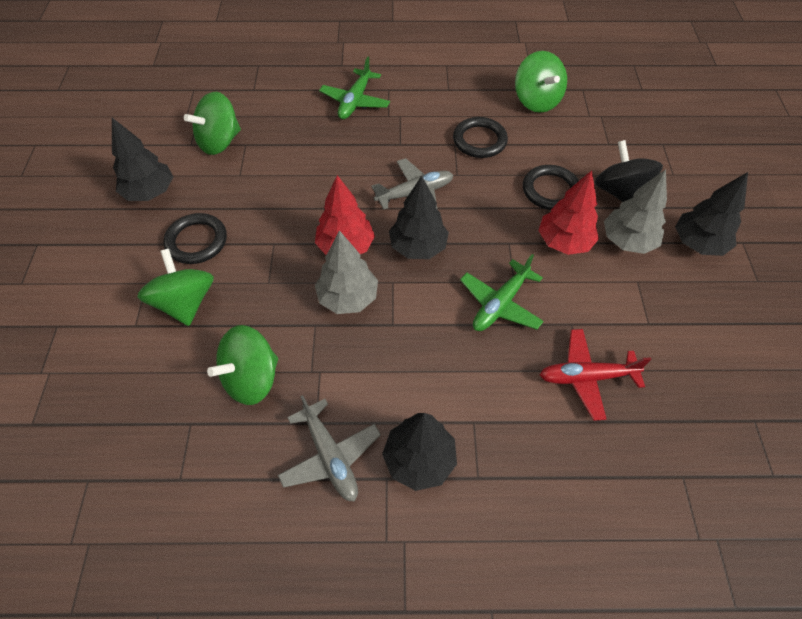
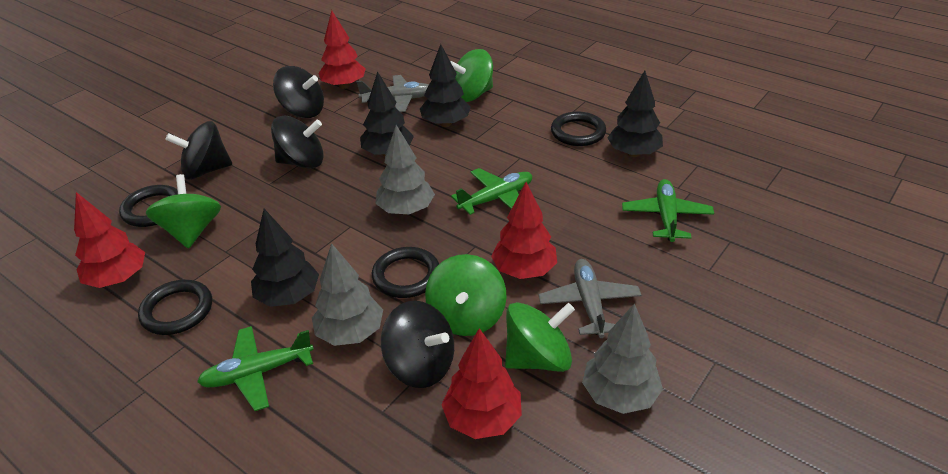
black ring: 3 -> 4
black spinning top: 1 -> 4
green plane: 2 -> 3
grey tree: 2 -> 3
red plane: 1 -> 0
red tree: 2 -> 4

